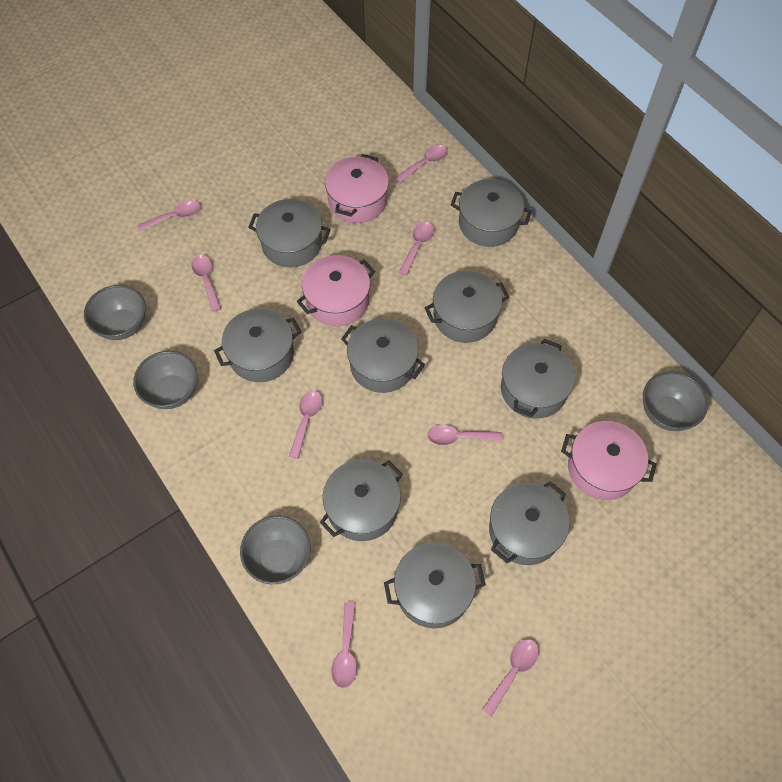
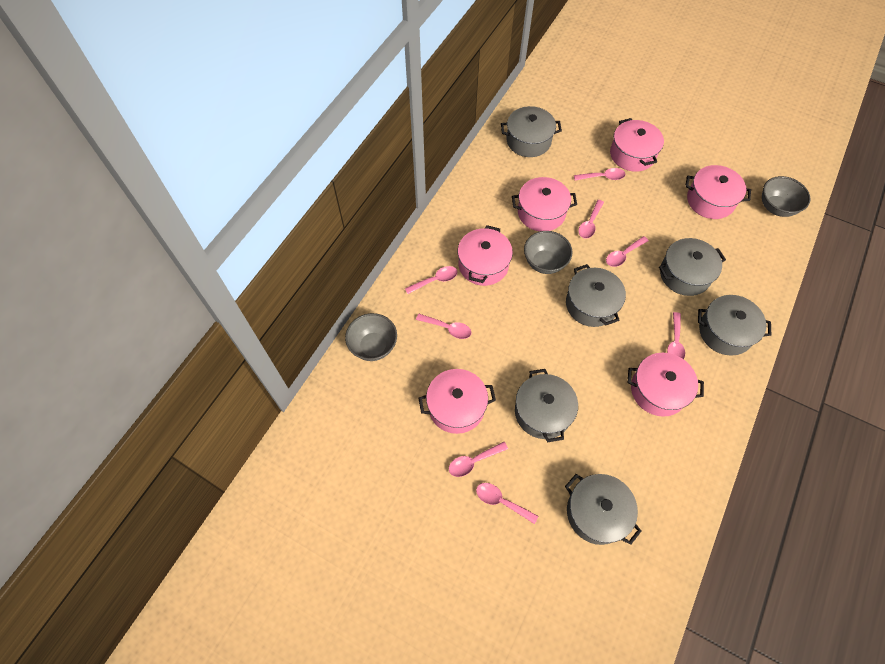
grey bowl: 4 -> 3
grey pot: 9 -> 6
pink pot: 3 -> 6

